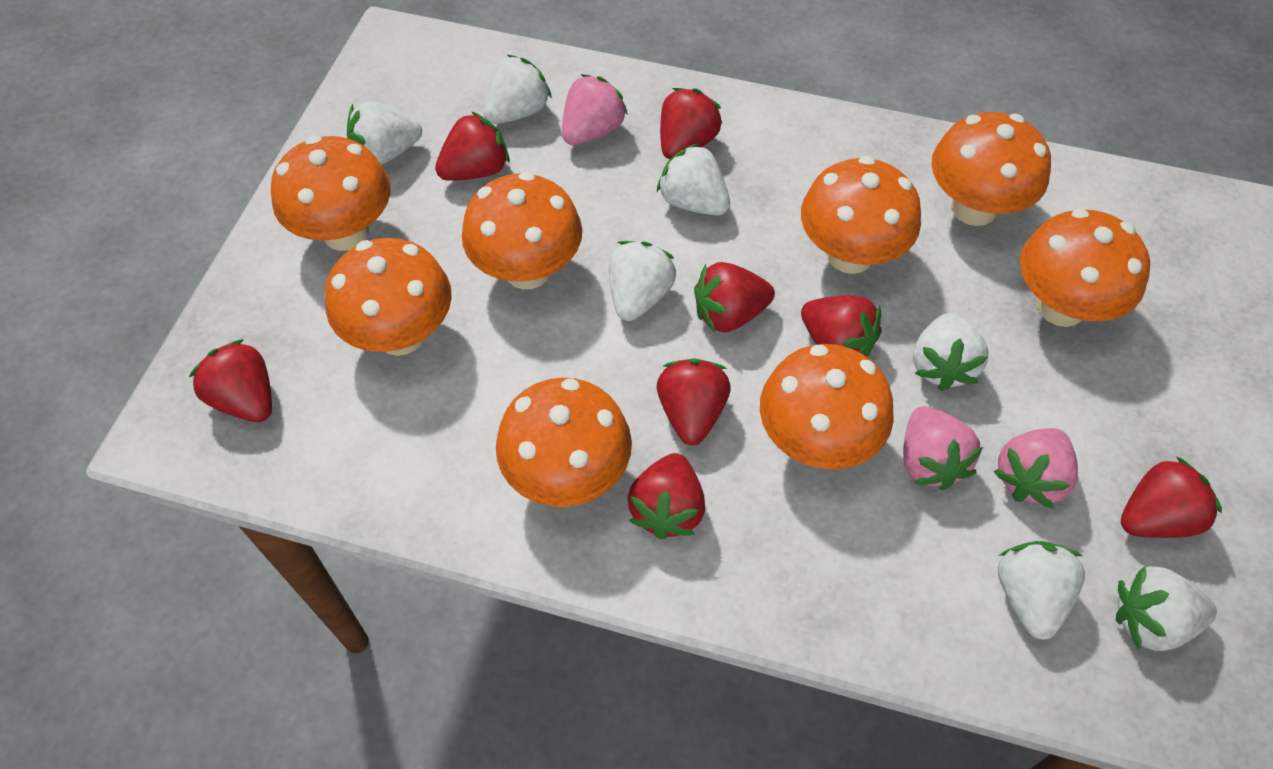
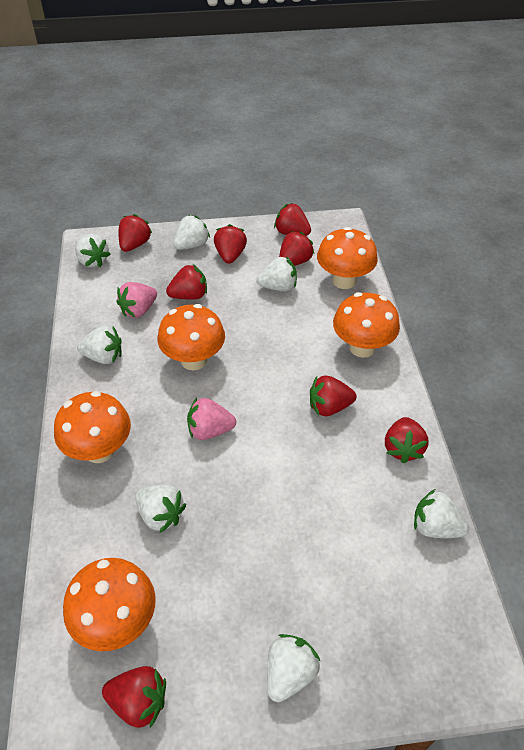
orange mushroom: 8 -> 5
pink strawberry: 3 -> 2

